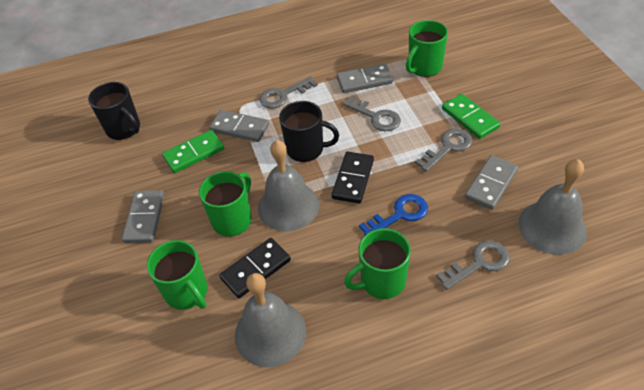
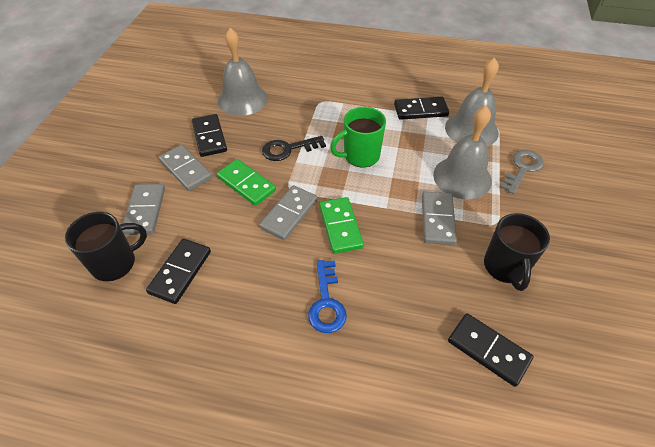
black domino: 2 -> 4
black key: 0 -> 1
green mug: 4 -> 1
grey key: 4 -> 1

